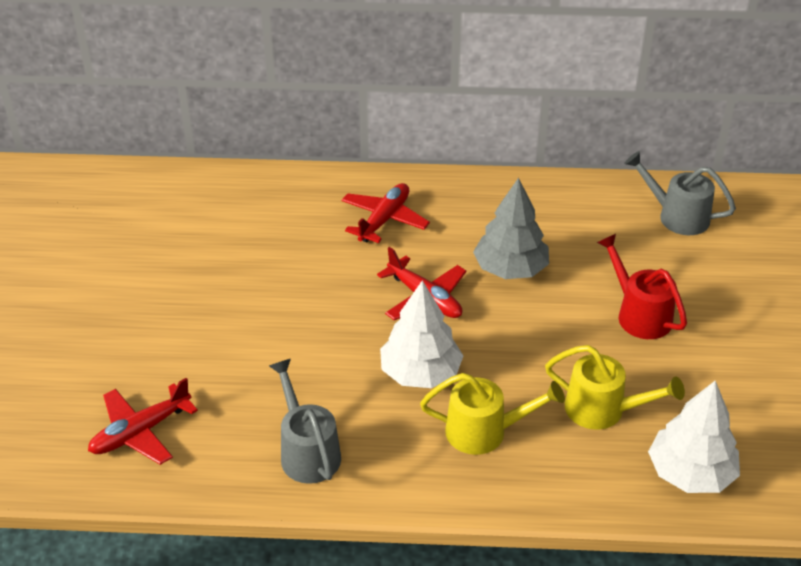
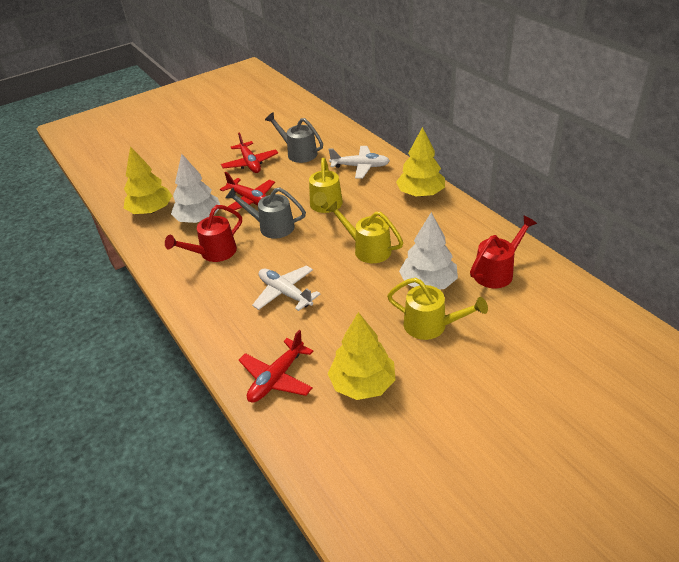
grey tree: 1 -> 0
red watering can: 1 -> 2
white plane: 0 -> 2
yellow tree: 0 -> 3
yellow watering can: 2 -> 3

